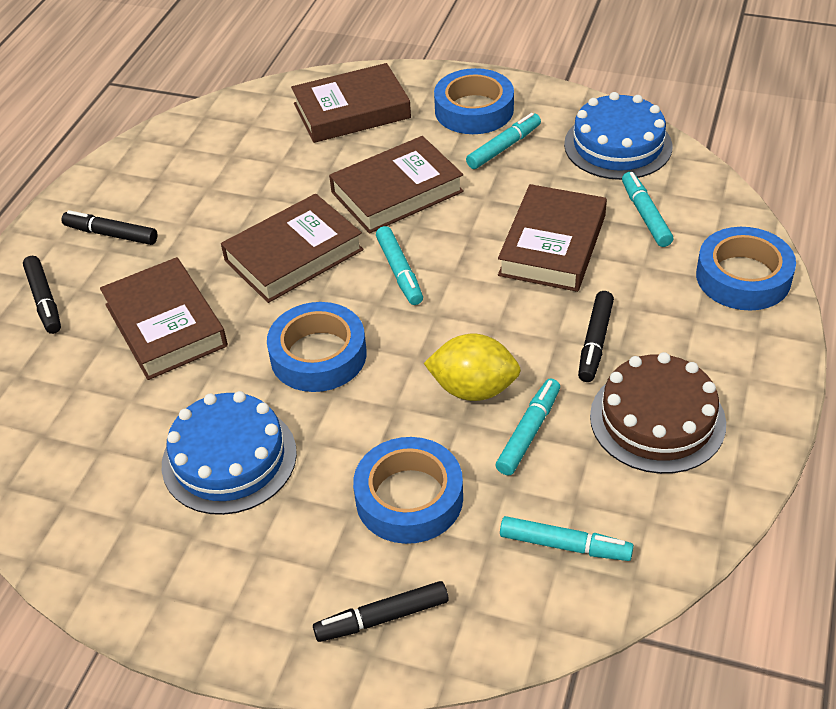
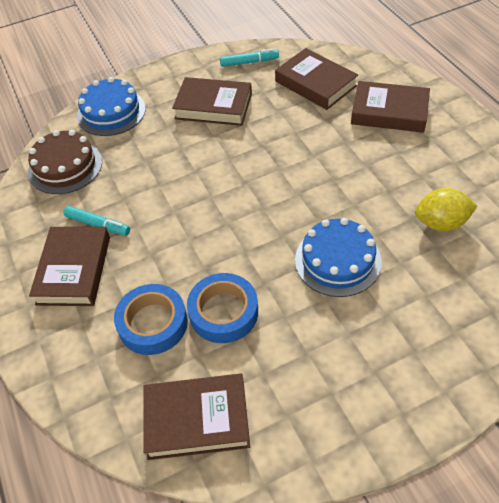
black marker: 4 -> 0
blue tape: 4 -> 2
turquoise marker: 5 -> 2

